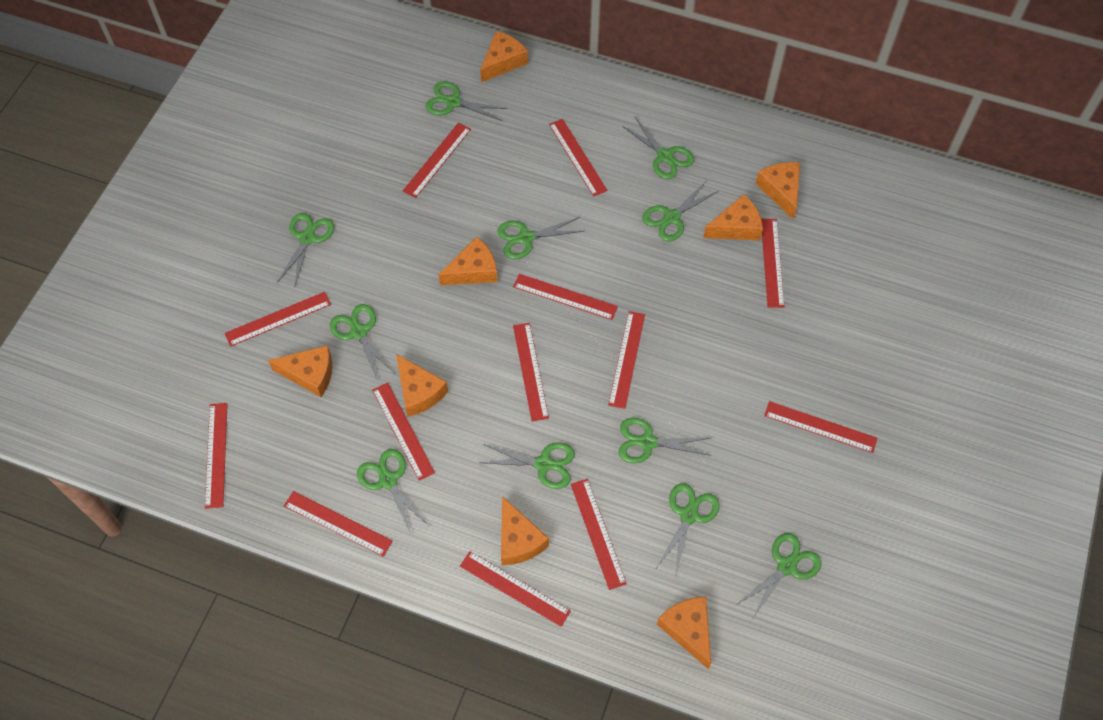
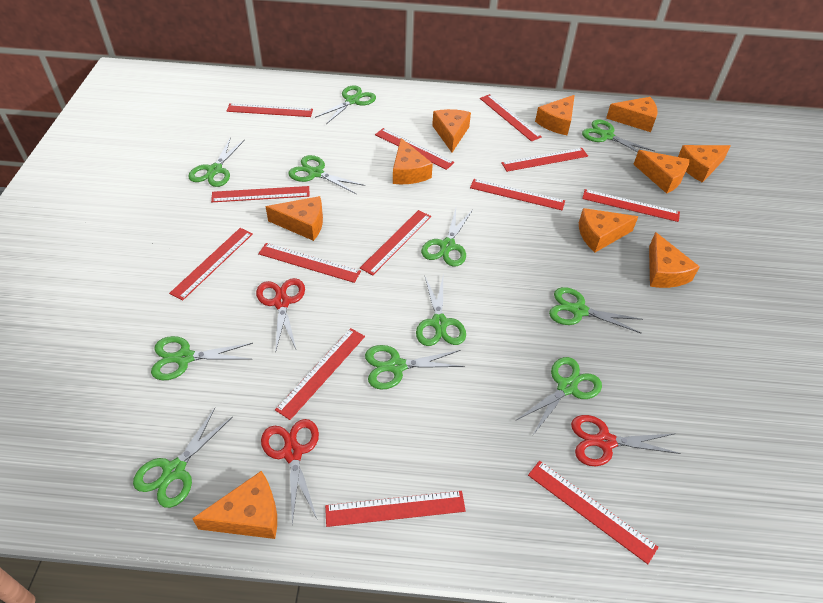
orange cheese: 8 -> 10
red scissors: 0 -> 3

